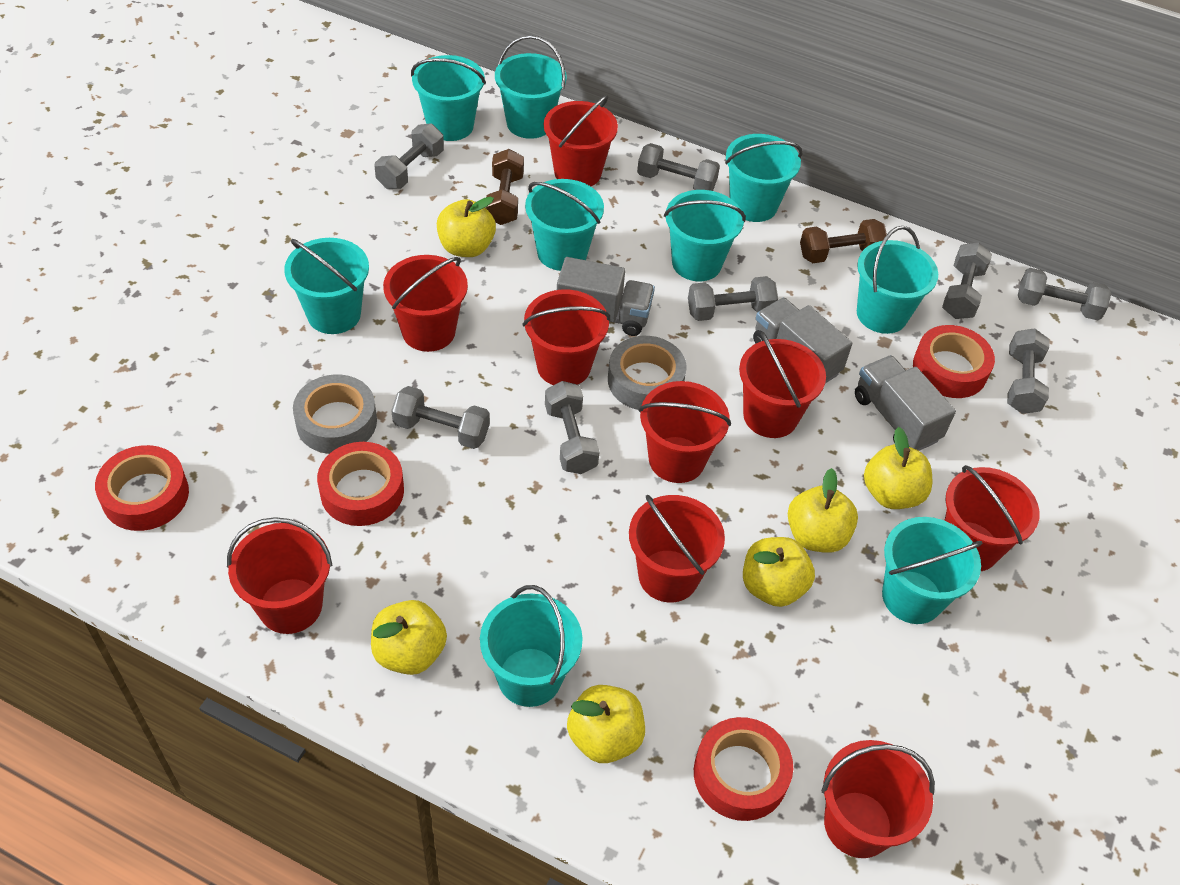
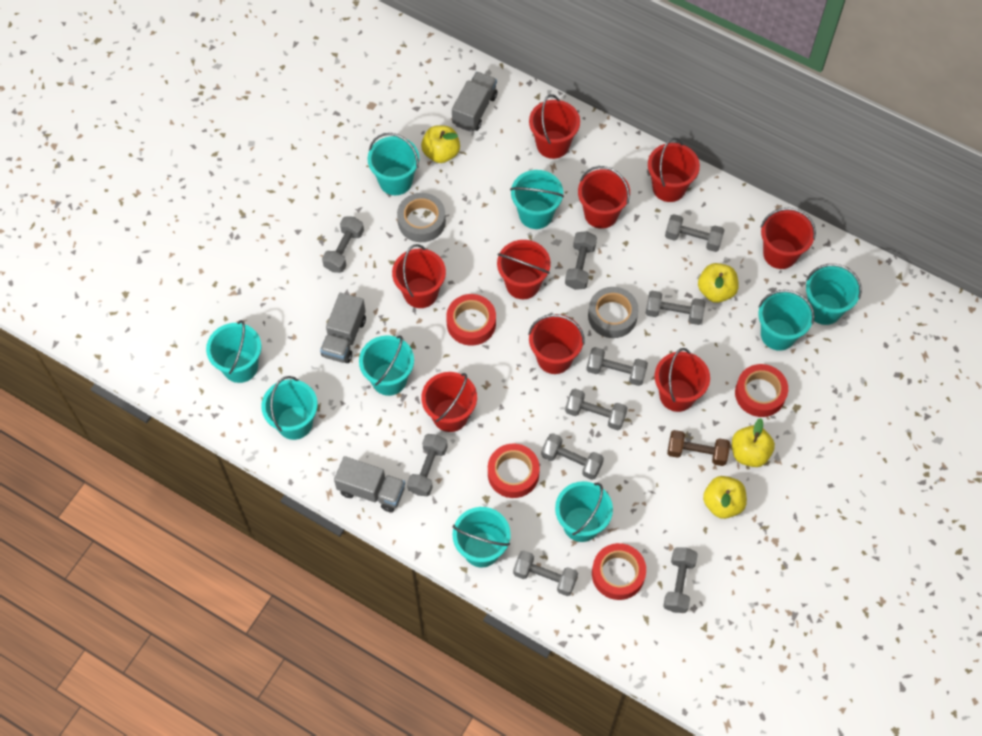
brown dumbbell: 2 -> 1
grey dumbbell: 8 -> 10
yellow apple: 6 -> 4

